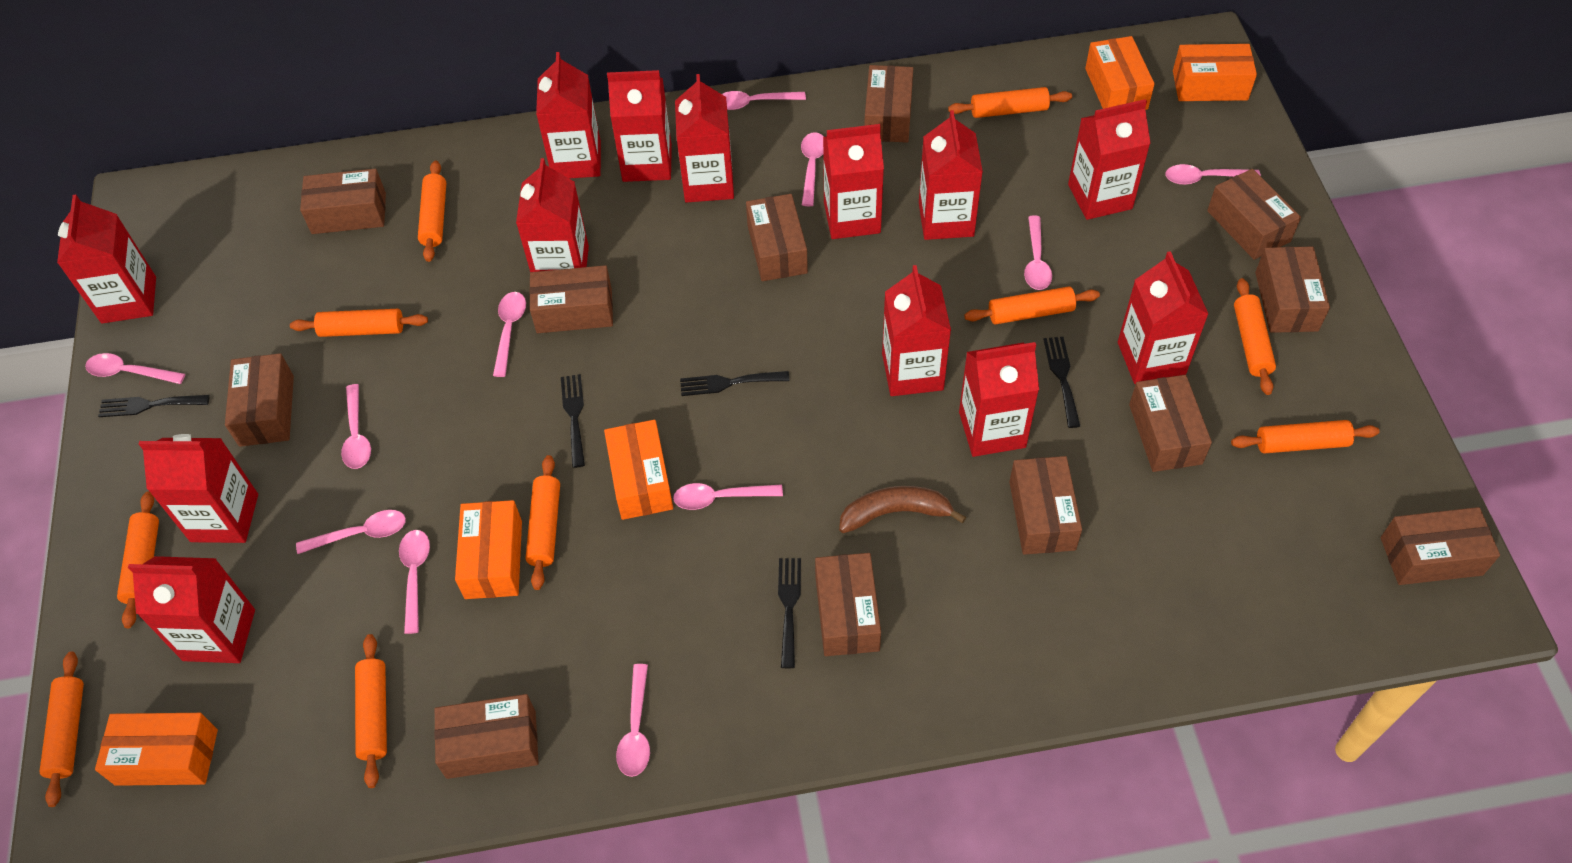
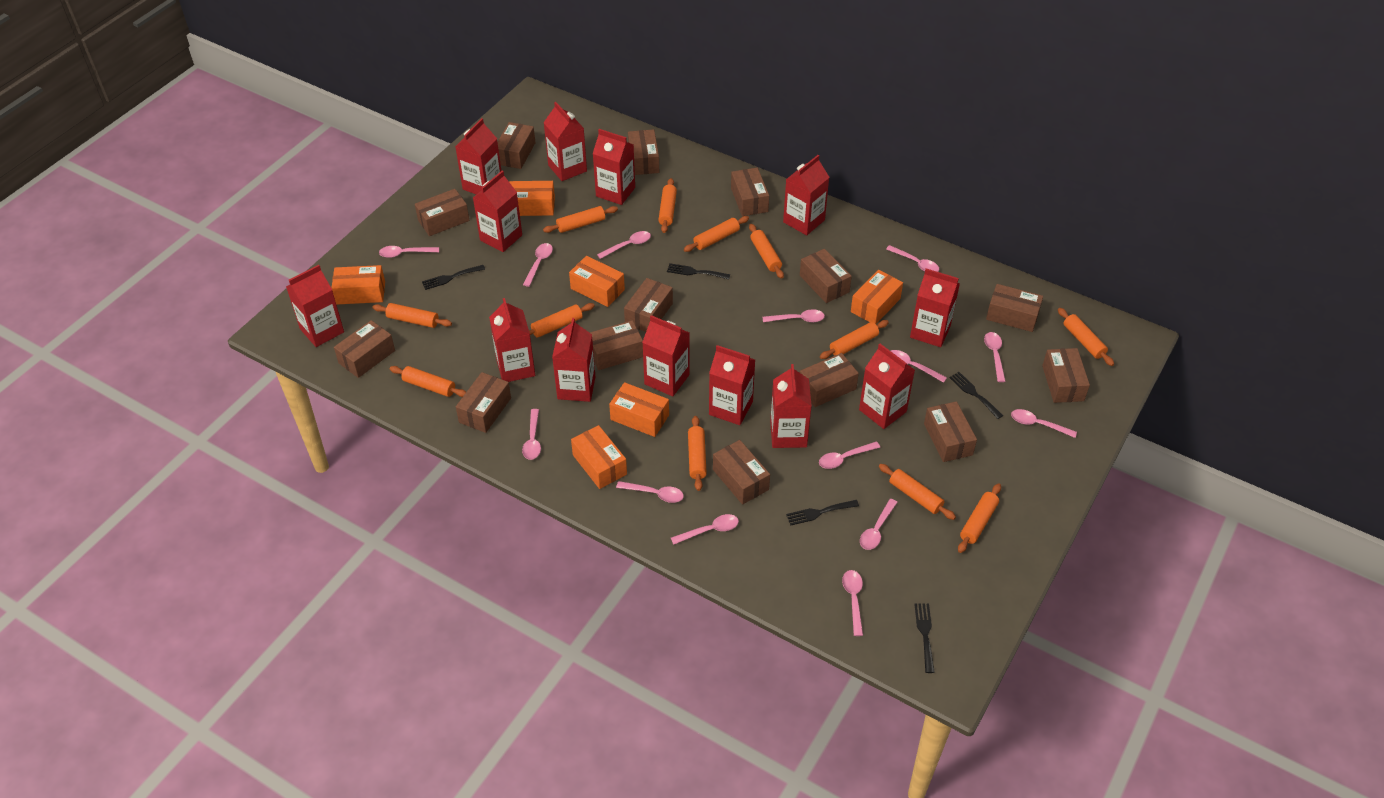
brown banana: 1 -> 0
brown box: 12 -> 14
orange box: 5 -> 6
orange rolling pin: 10 -> 12
pink spoon: 11 -> 14

